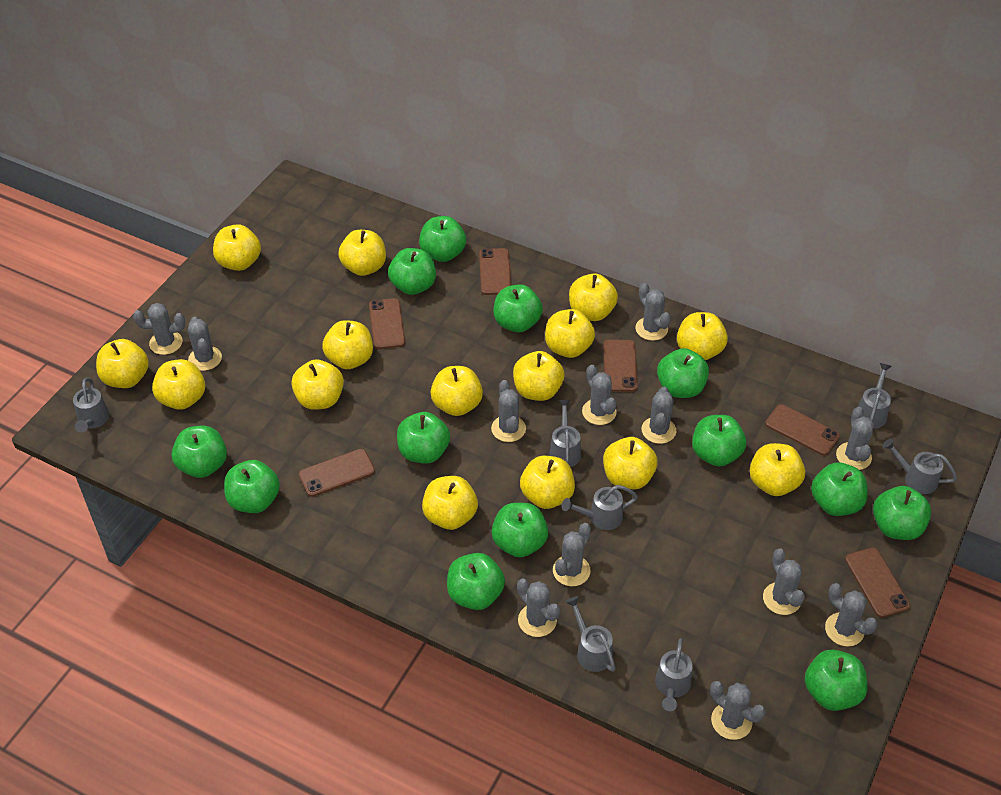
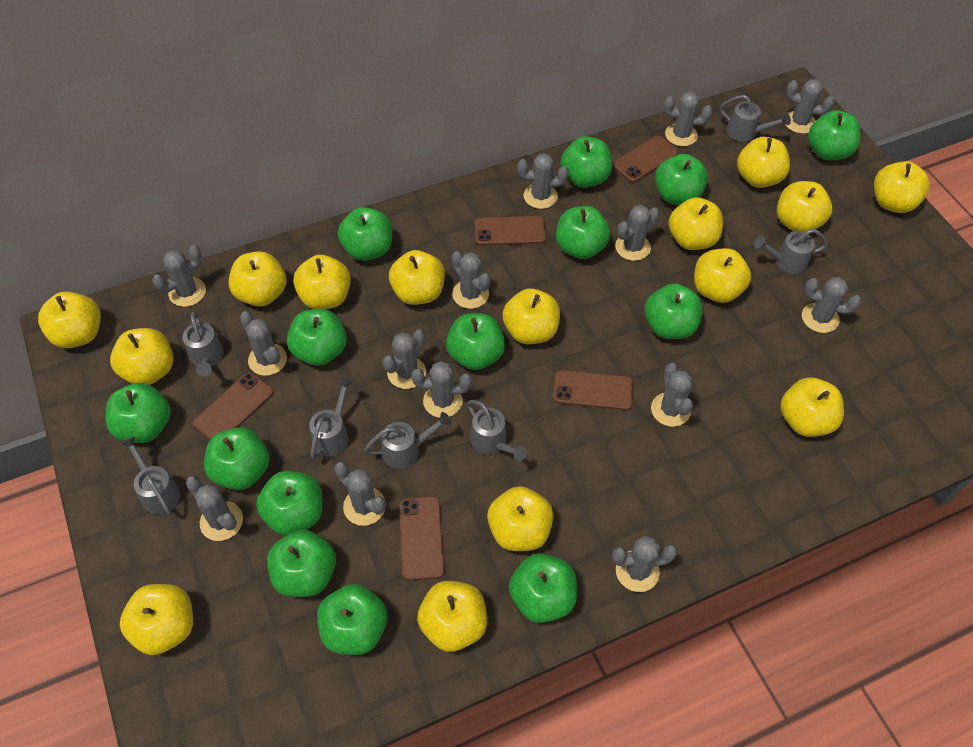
brown phone: 6 -> 5
green apple: 13 -> 14
grey cactus: 12 -> 14

